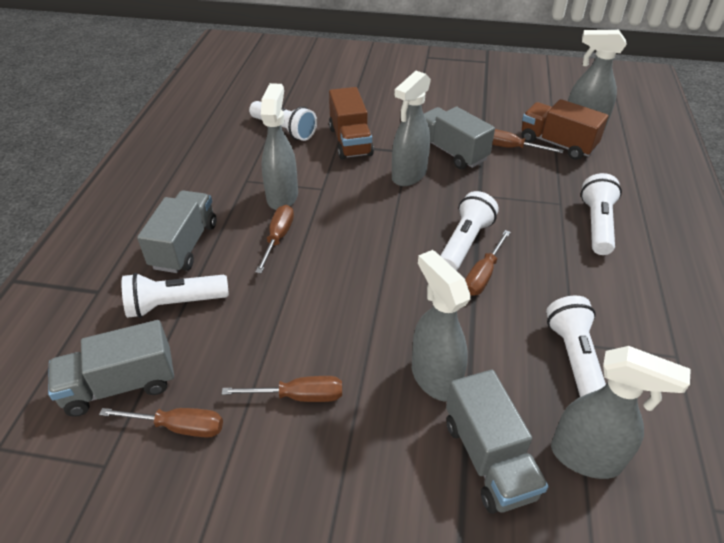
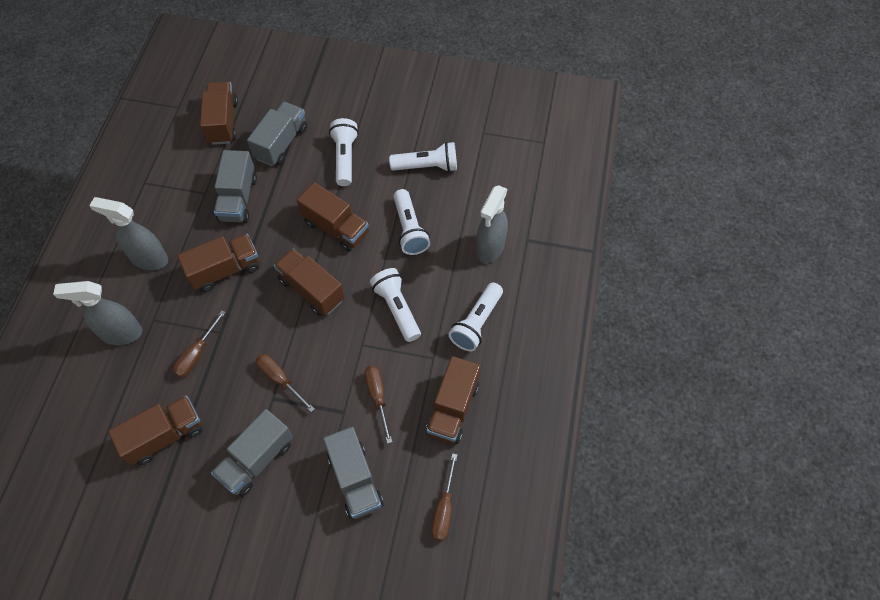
brown screwdriver: 5 -> 4
brown truck: 2 -> 6
grey spray bottle: 5 -> 3

